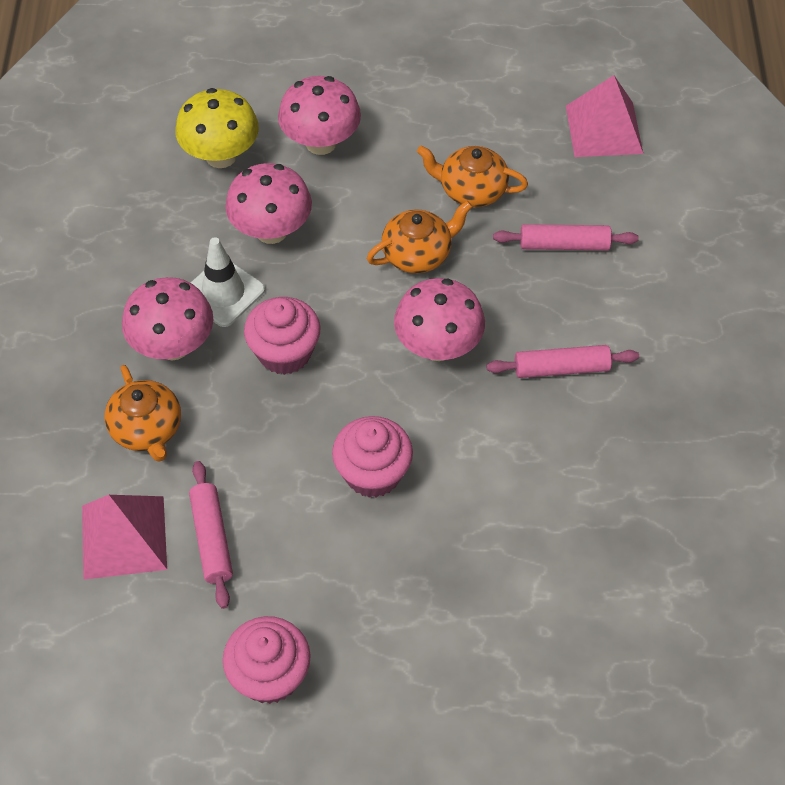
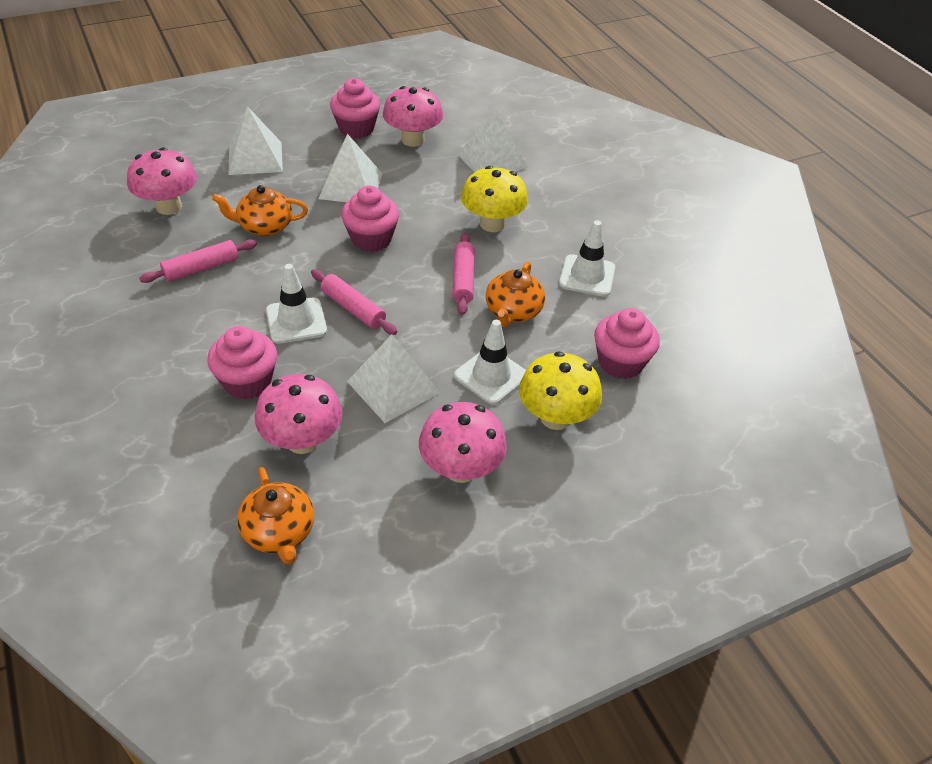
pink cupcake: 3 -> 4
pink pyramid: 2 -> 0
white pyramid: 0 -> 4
white traffic cone: 1 -> 3
yellow mushroom: 1 -> 2

